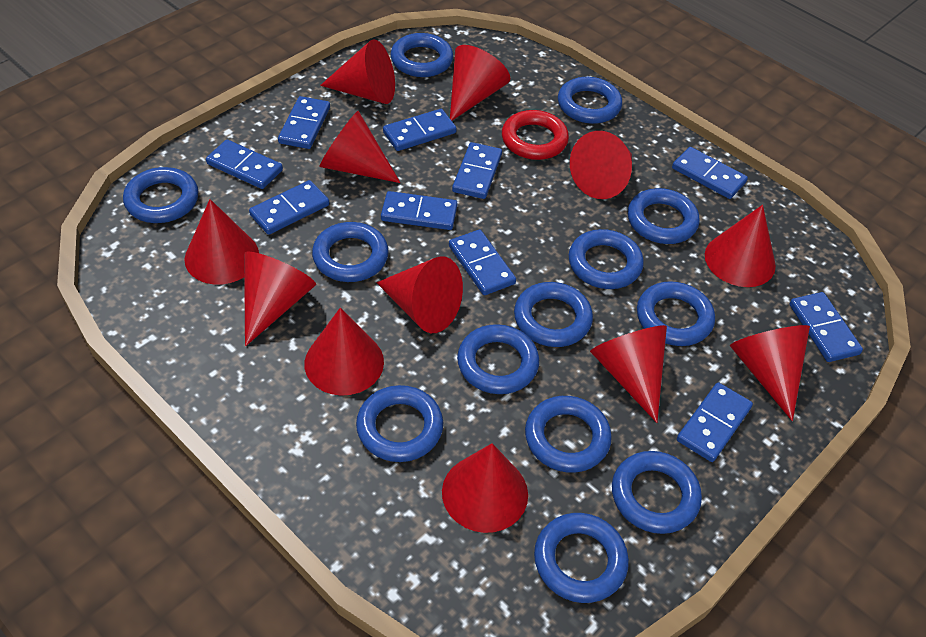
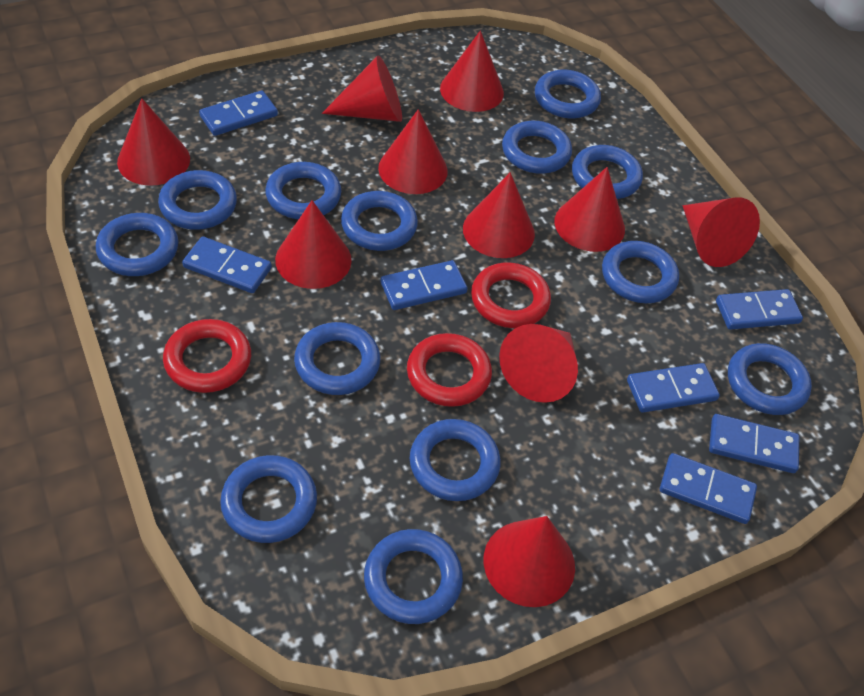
blue domino: 10 -> 7
red cone: 12 -> 10
red ring: 1 -> 3

